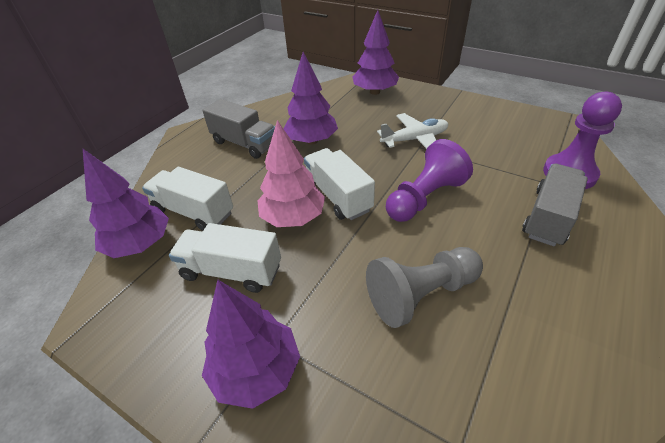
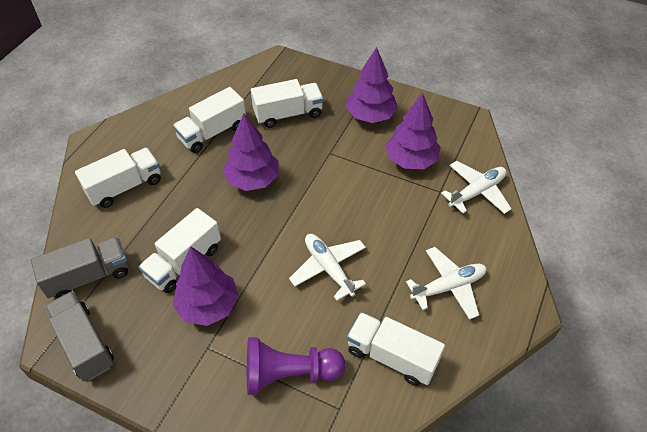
grey pawn: 1 -> 0
pink tree: 1 -> 0
purple pawn: 2 -> 1
white plane: 1 -> 3
white truck: 3 -> 5

